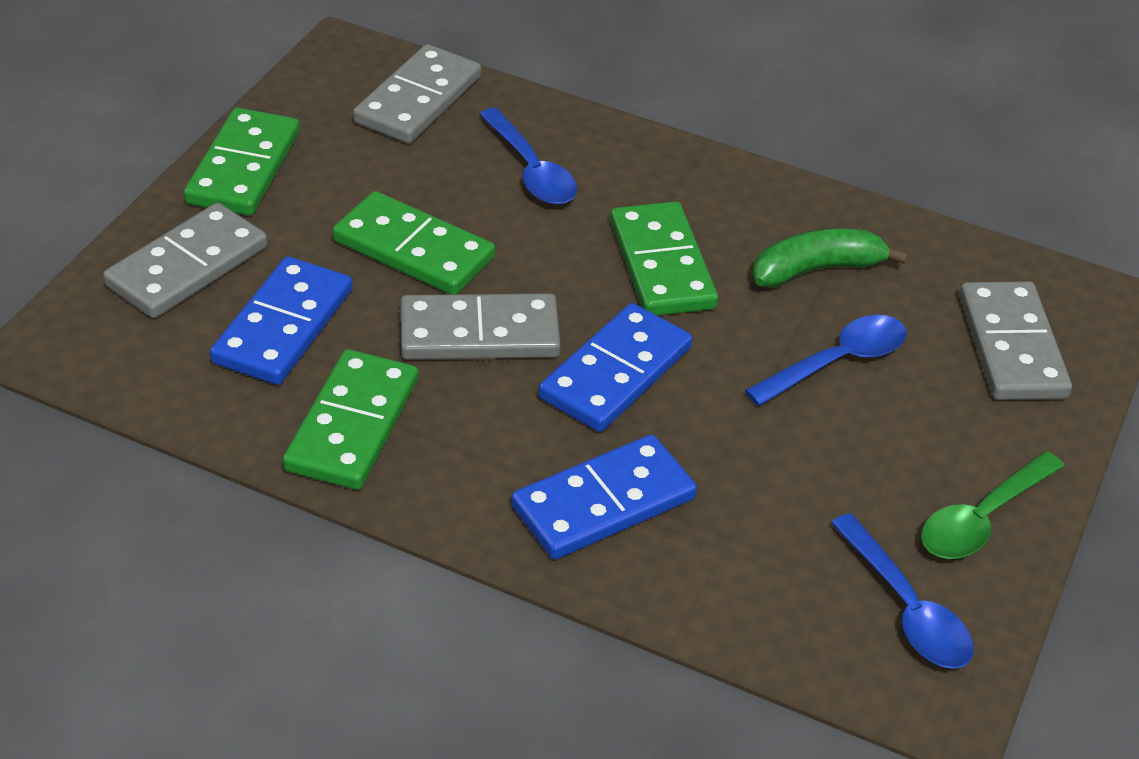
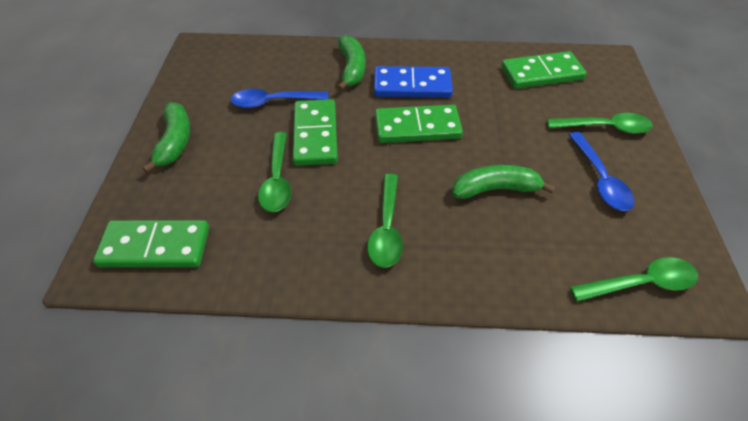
blue domino: 3 -> 1
blue spoon: 3 -> 2
green banana: 1 -> 3
green spoon: 1 -> 4
grey domino: 4 -> 0

